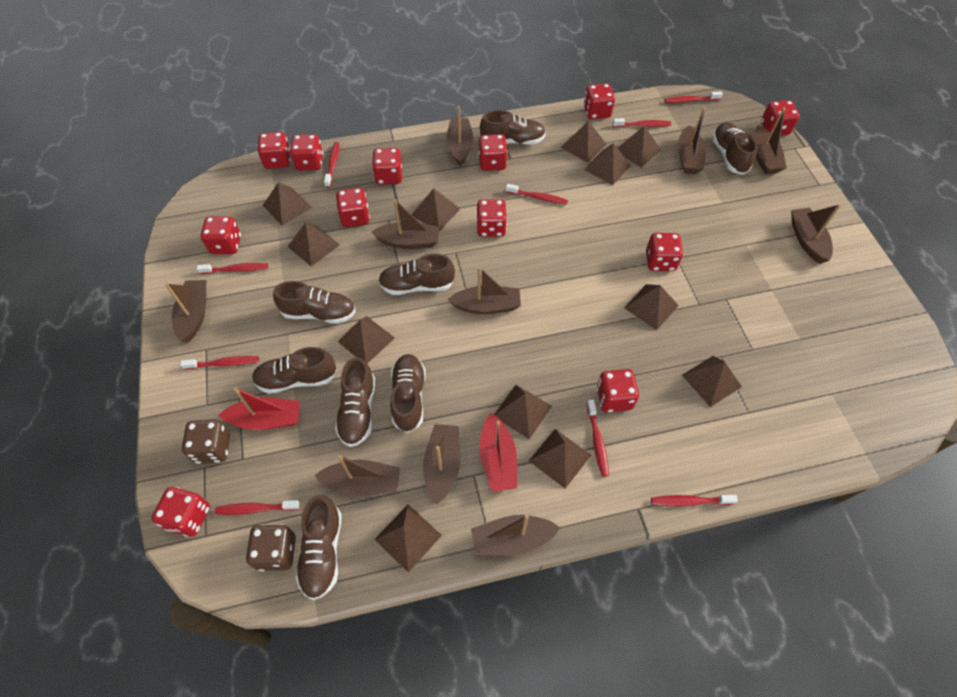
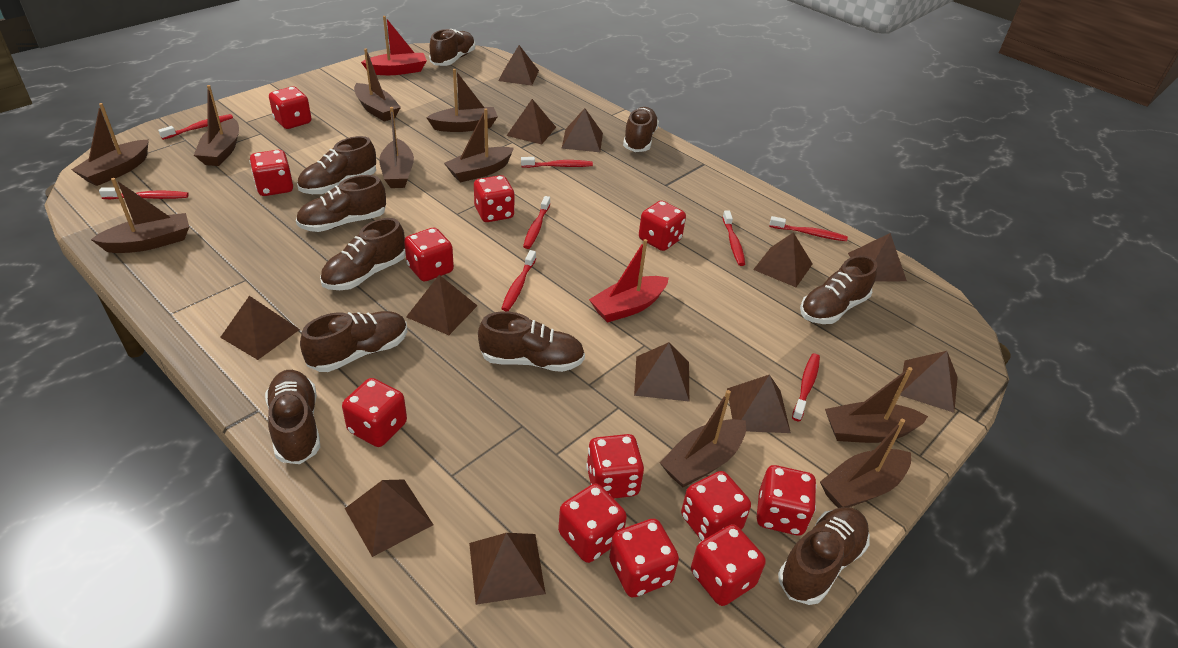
brown dice: 2 -> 0
brown shoe: 8 -> 10
red toothbrush: 9 -> 8

